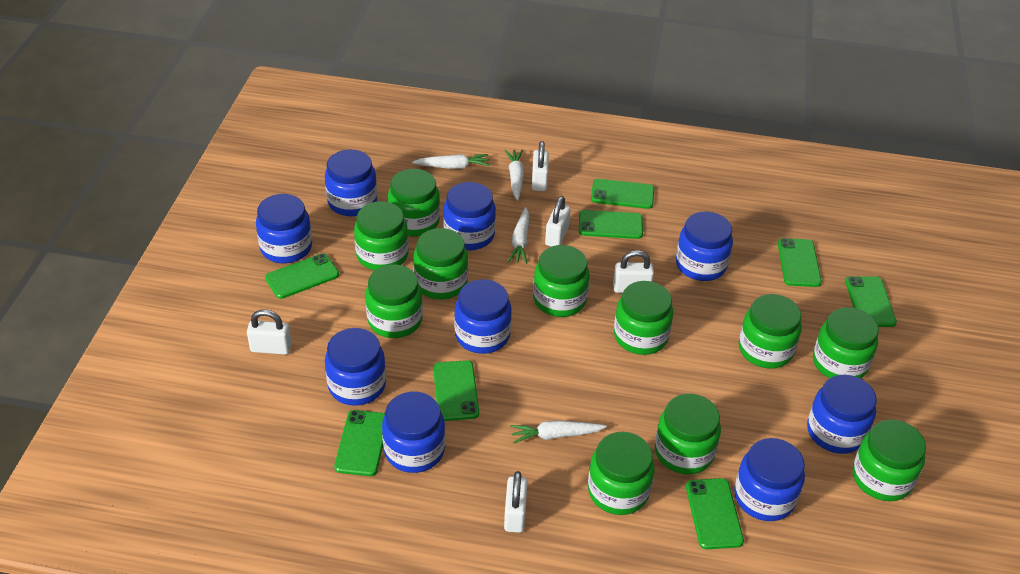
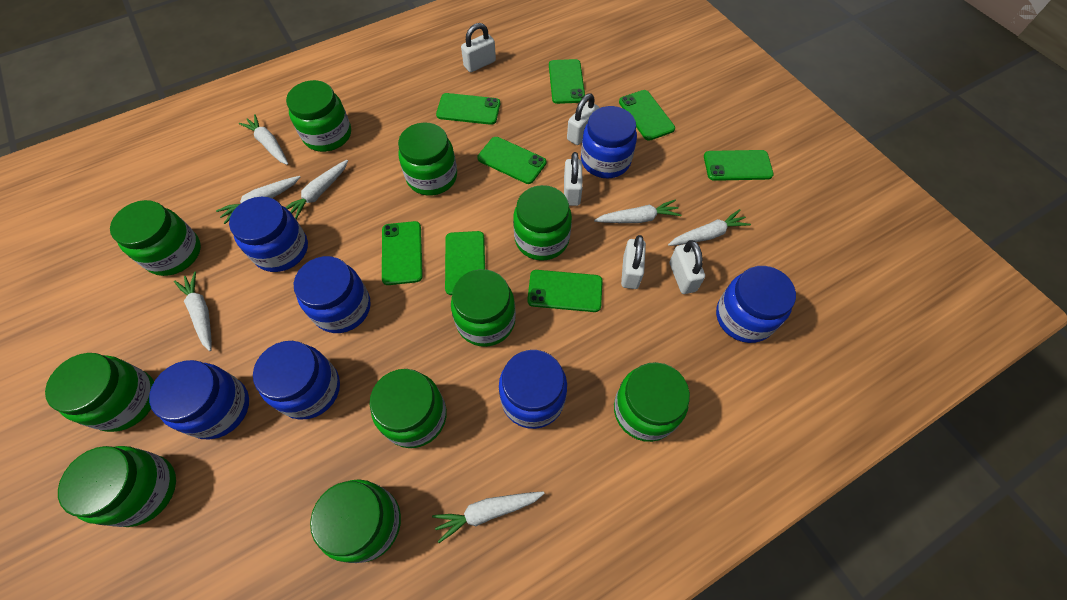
blue jar: 9 -> 7
green jar: 11 -> 10
white carrot: 4 -> 7

